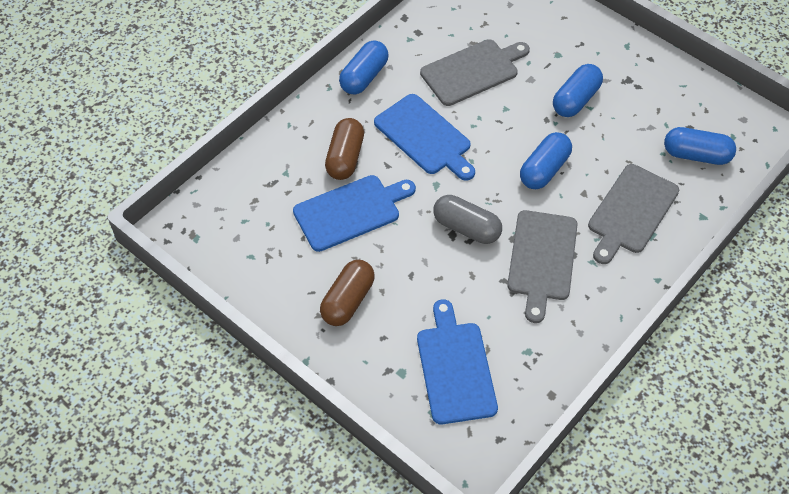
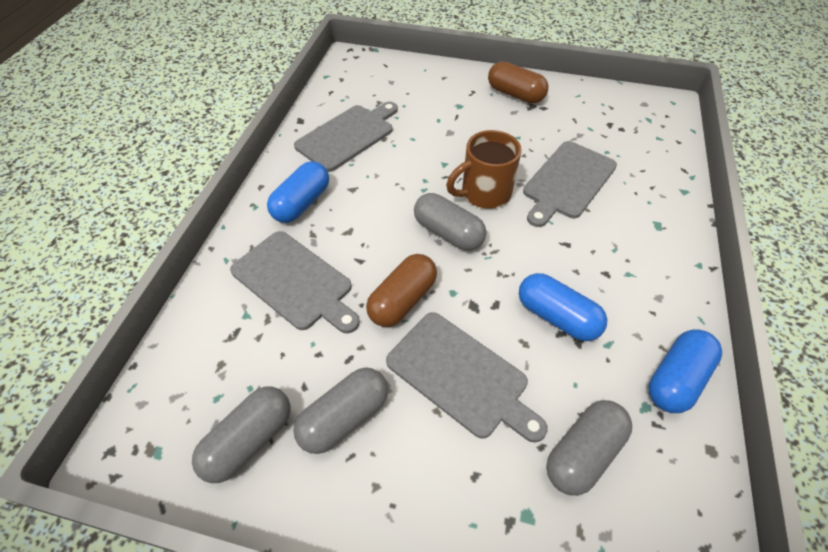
blue capsule: 4 -> 3
blue cutting board: 3 -> 0
brown mug: 0 -> 1
grey capsule: 1 -> 4
grey cutting board: 3 -> 4

